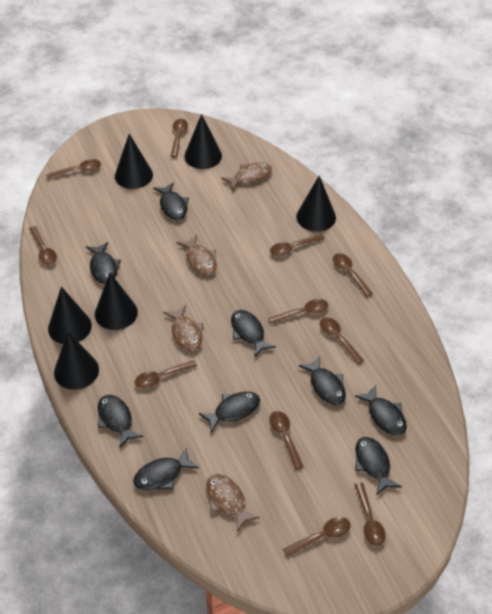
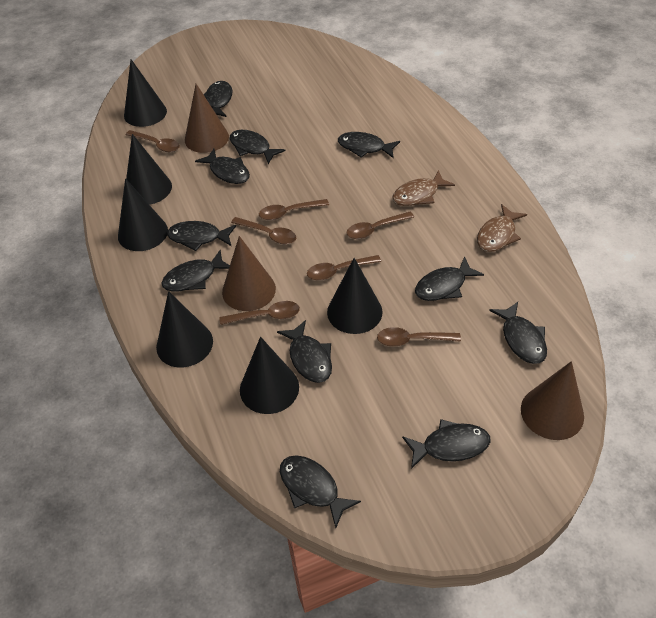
black fish: 9 -> 11
brown cone: 0 -> 3
brown fish: 4 -> 2
brown spoon: 11 -> 7

